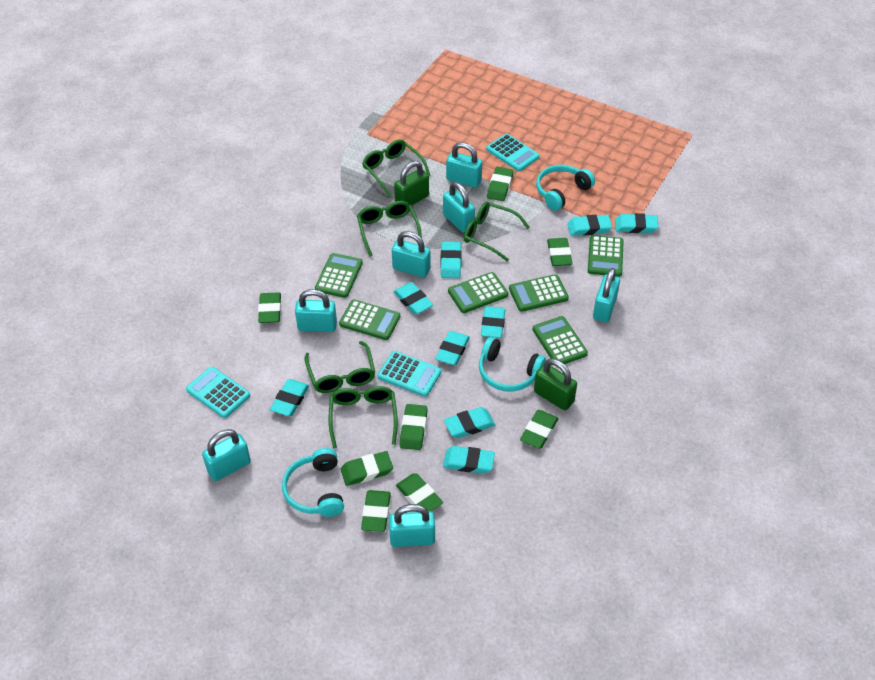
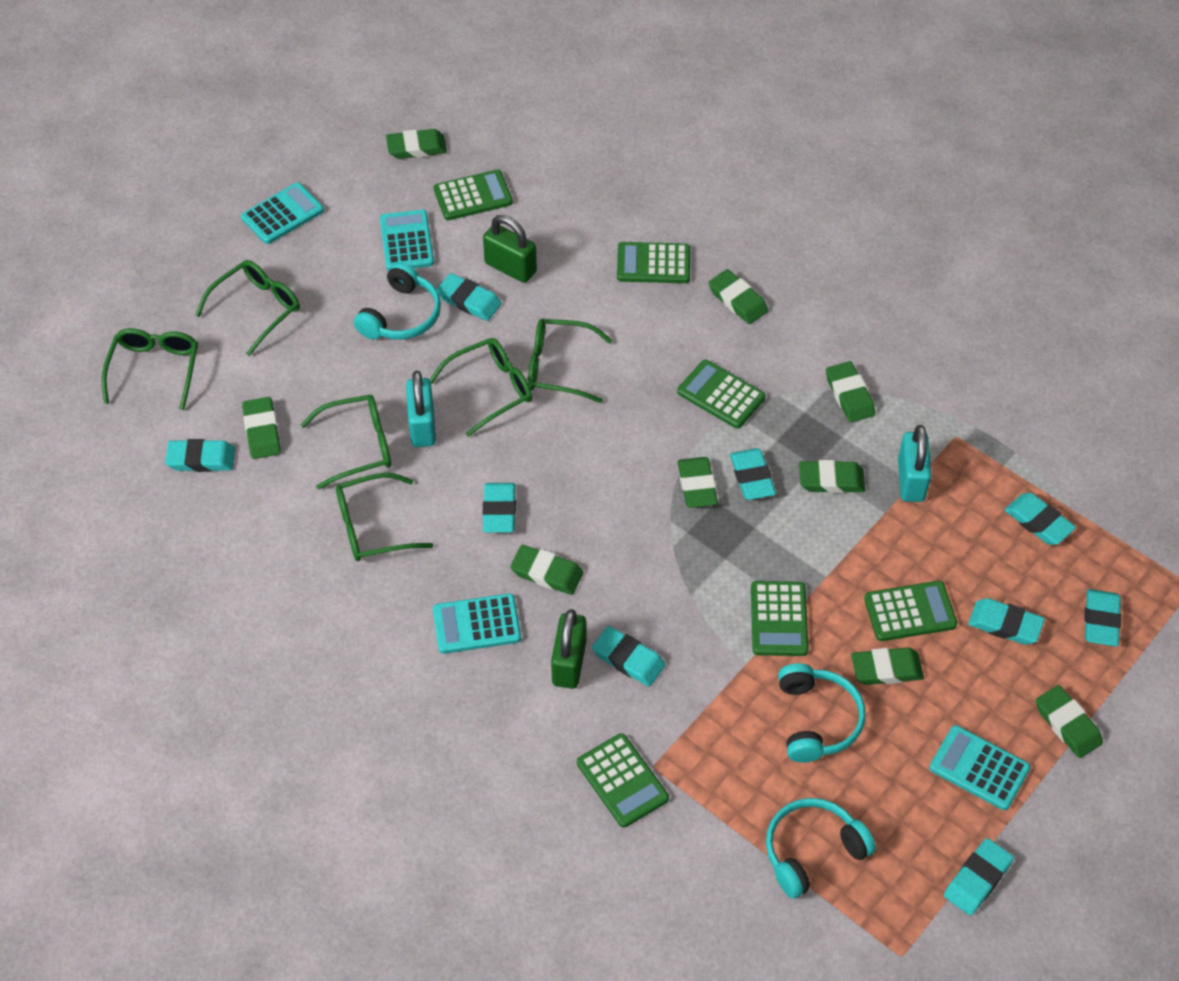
green eraser: 8 -> 9
green glasses: 5 -> 6
turquoise calculator: 3 -> 4
turquoise padlock: 7 -> 2

